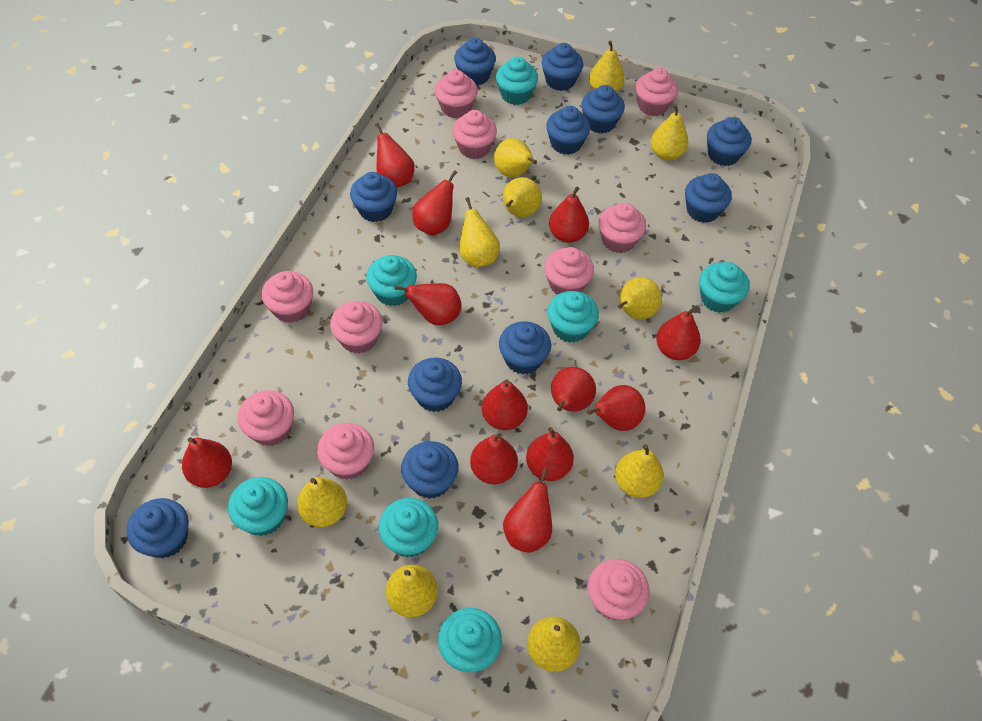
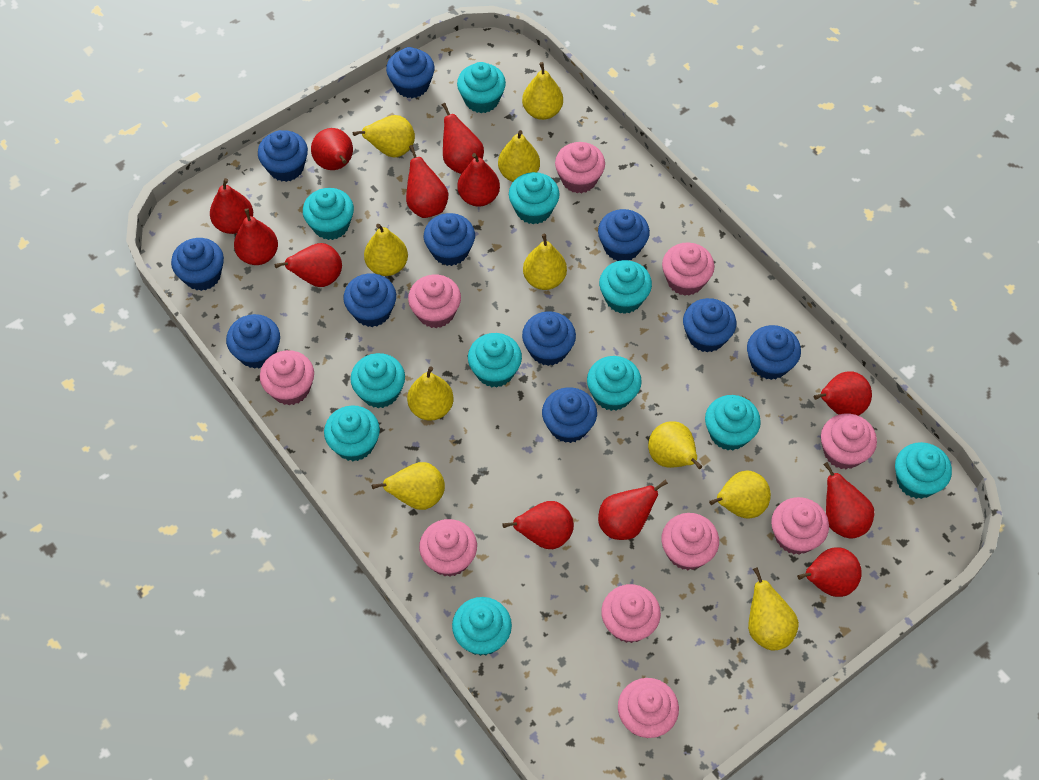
turquoise cupcake: 7 -> 11

